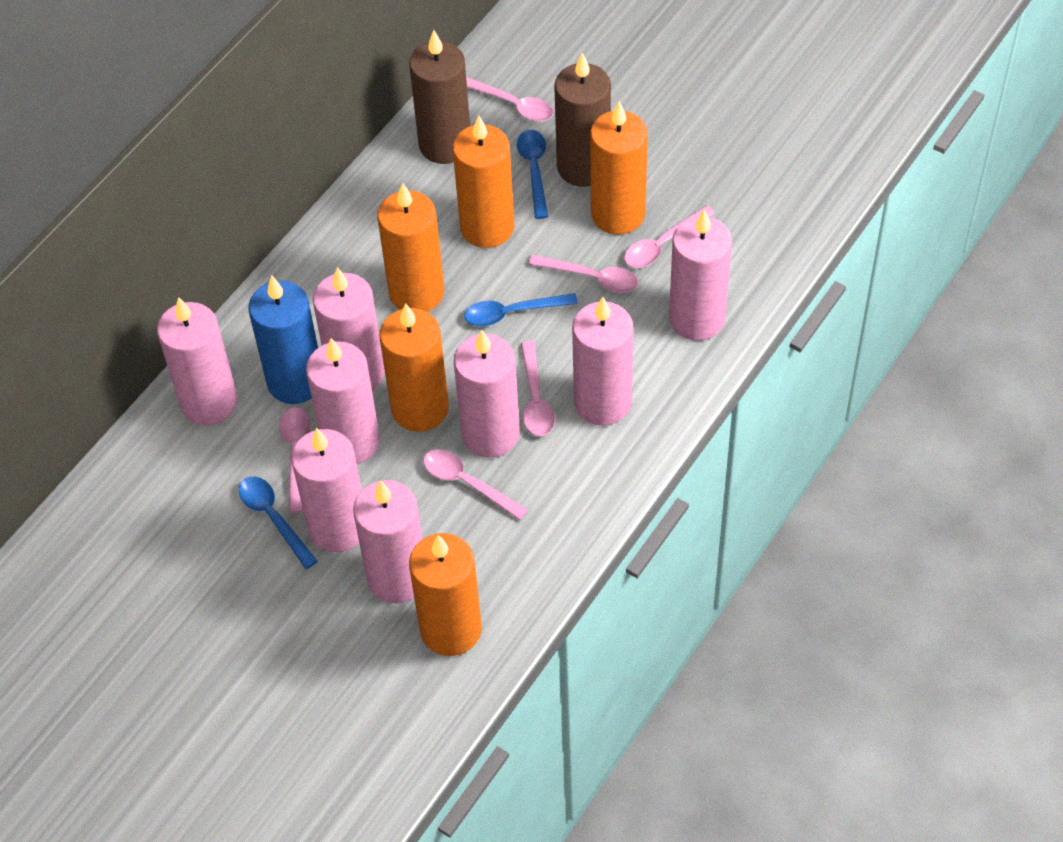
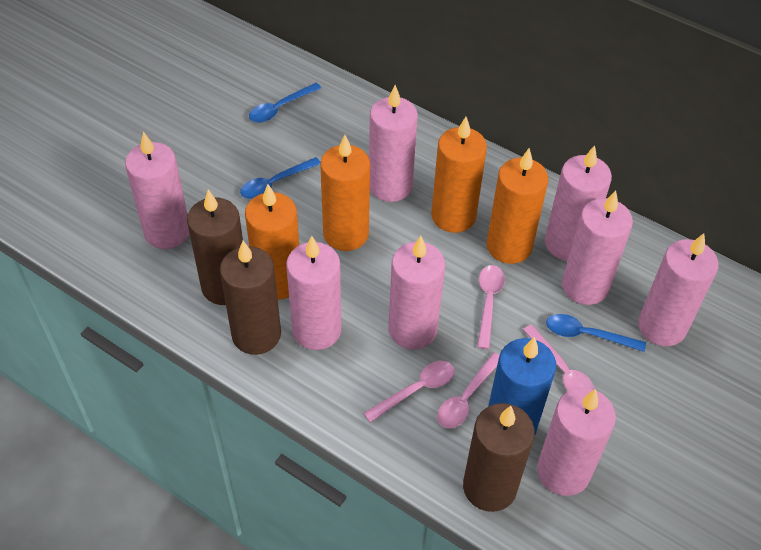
brown candle: 2 -> 3
orange candle: 5 -> 4
pink spoon: 6 -> 4

